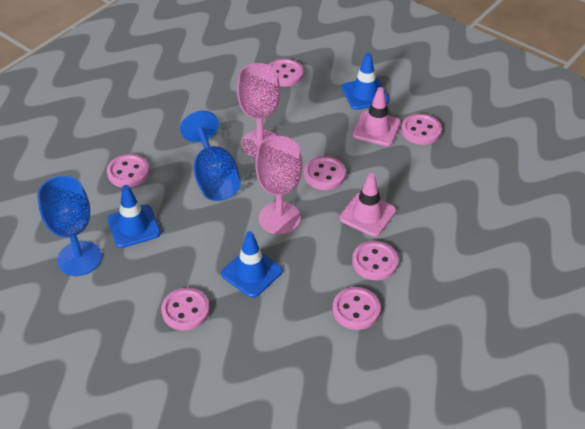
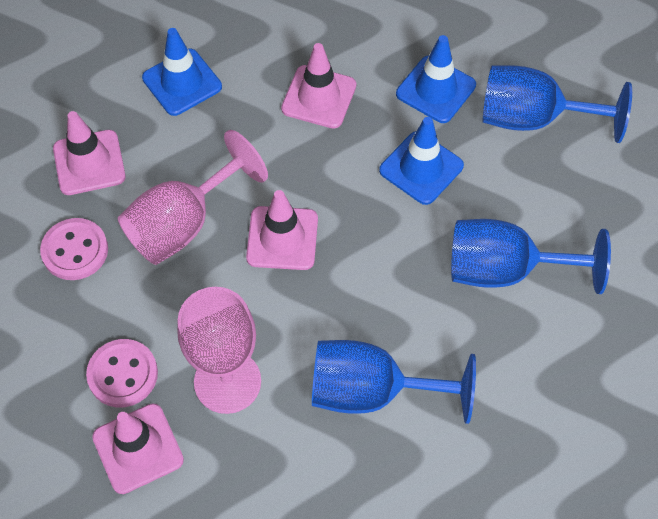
blue goblet: 2 -> 3
pink button: 7 -> 2
pink traffic cone: 2 -> 4

